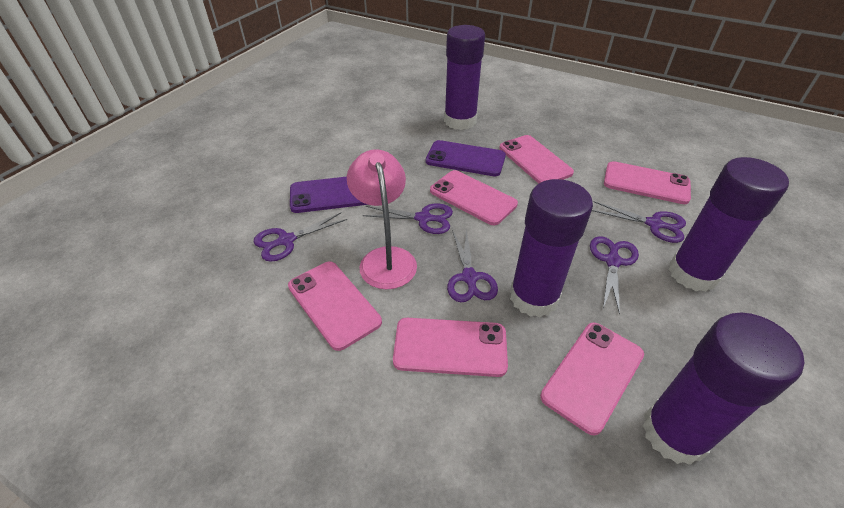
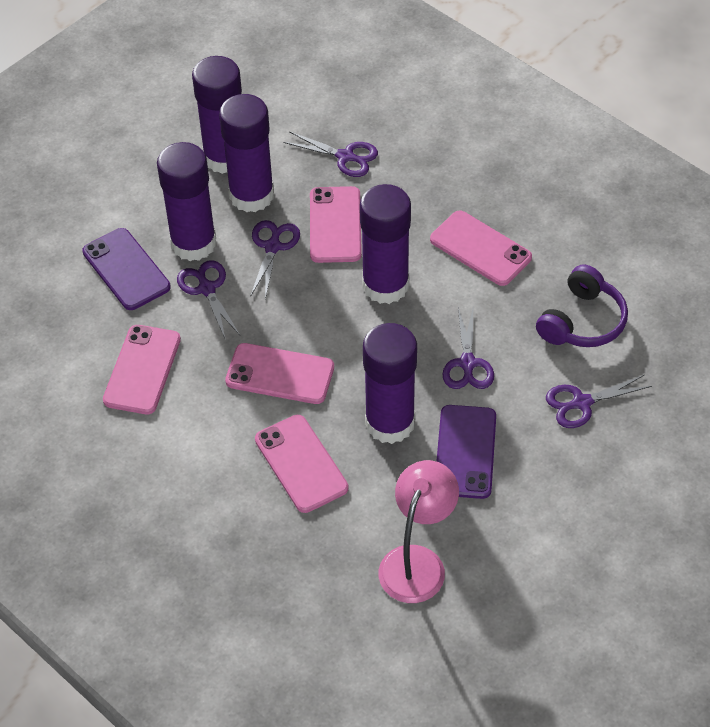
pink phone: 6 -> 5
purple glue stick: 4 -> 5
purple headphones: 0 -> 1

